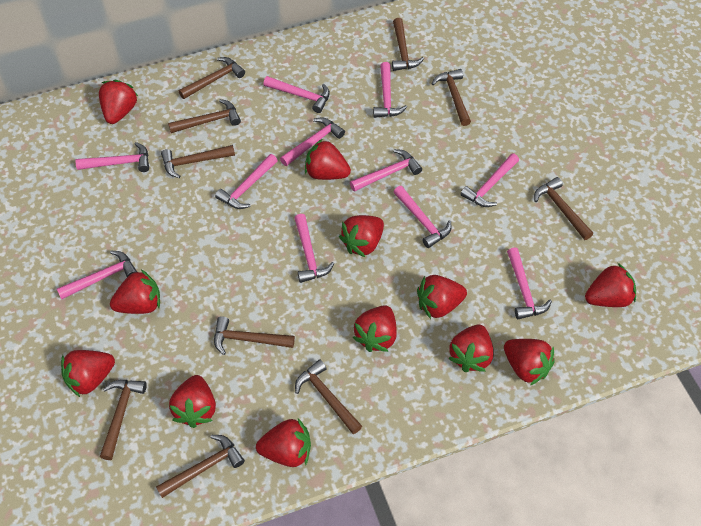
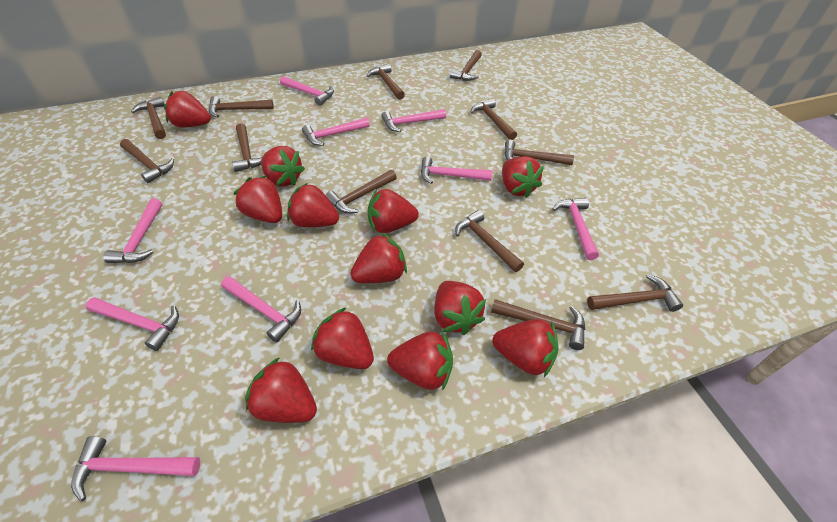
brown hammer: 10 -> 12
pink hammer: 11 -> 9

